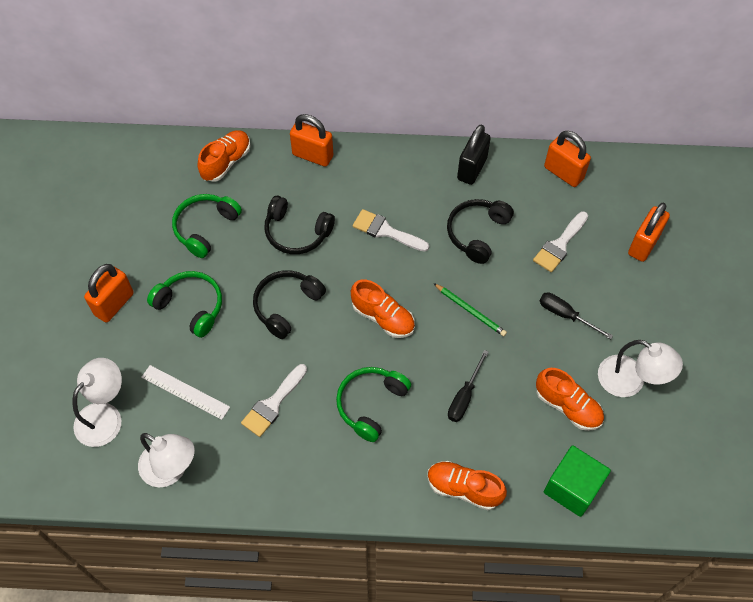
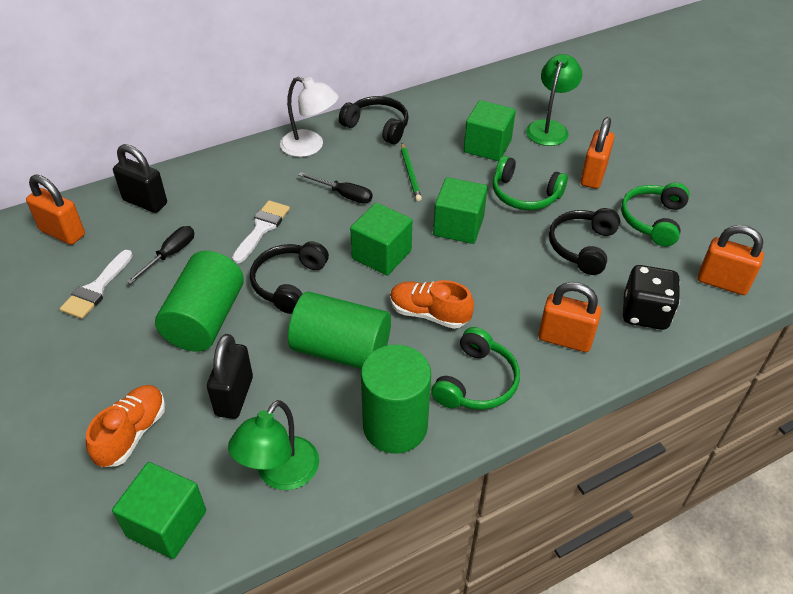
black dice: 0 -> 1
black padlock: 1 -> 2
green cube: 1 -> 4
green cylinder: 0 -> 3
green lamp: 0 -> 2
orange shoe: 4 -> 2
white brush: 3 -> 2
white lamp: 3 -> 1
white ruler: 1 -> 0

